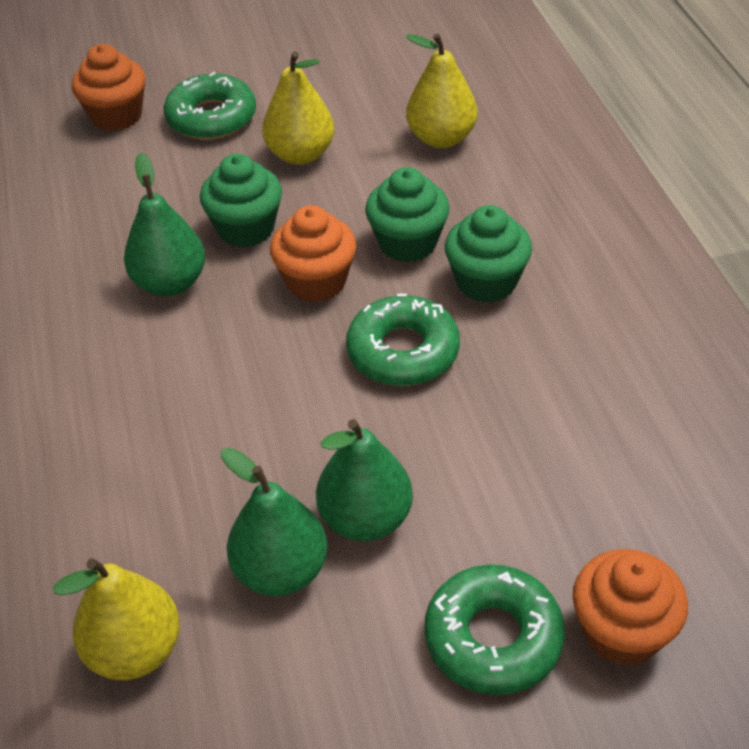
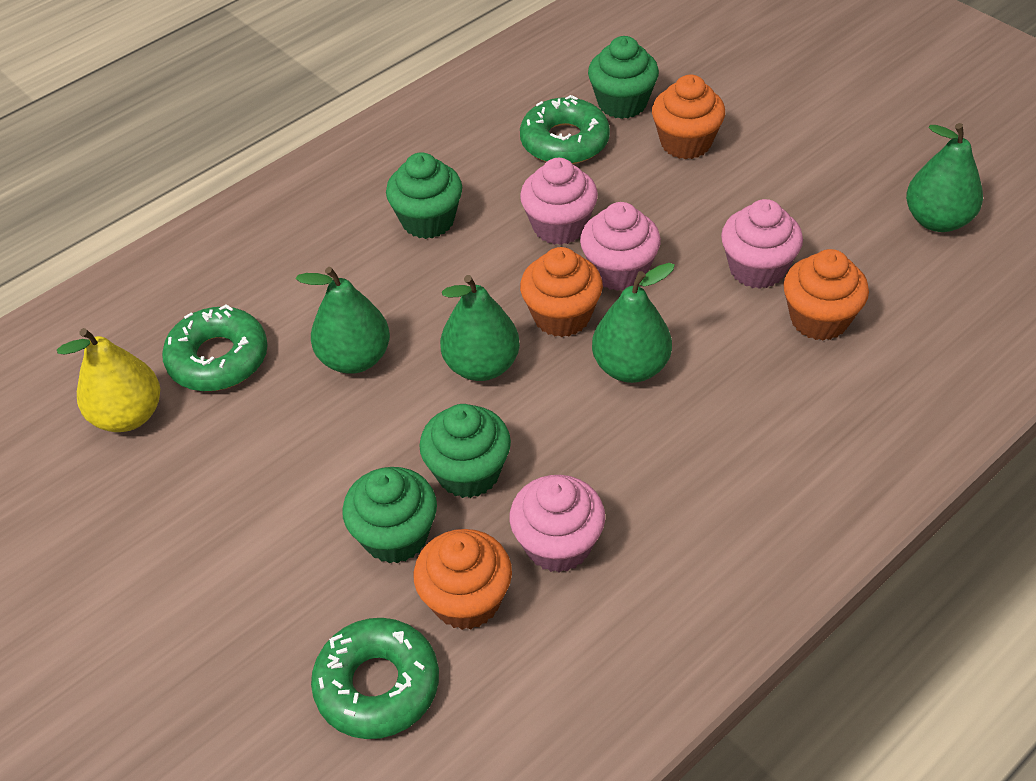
green cupcake: 3 -> 4
green pear: 3 -> 4
orange cupcake: 3 -> 4
pink cupcake: 0 -> 4
yellow pear: 3 -> 1

